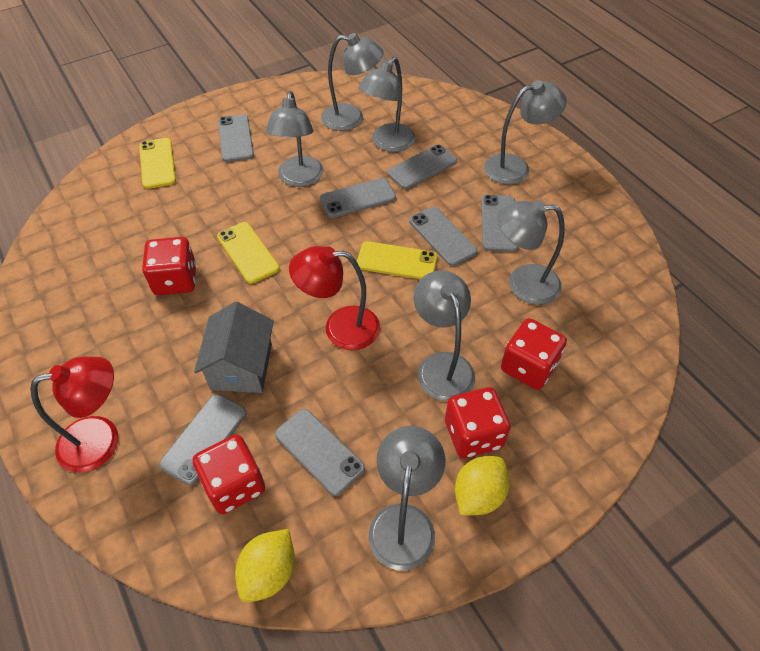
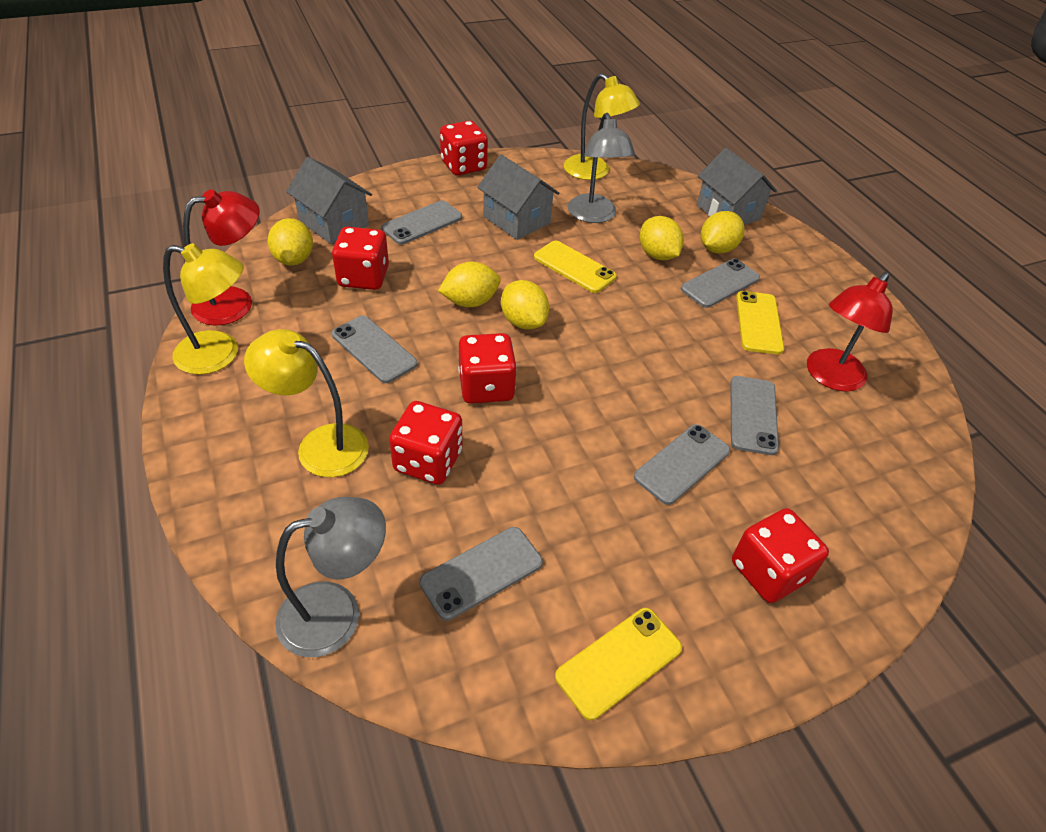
grey house: 1 -> 3
grey lamp: 7 -> 2
grey phone: 7 -> 6
red dice: 4 -> 5
yellow lamp: 0 -> 3
yellow lemon: 2 -> 5

